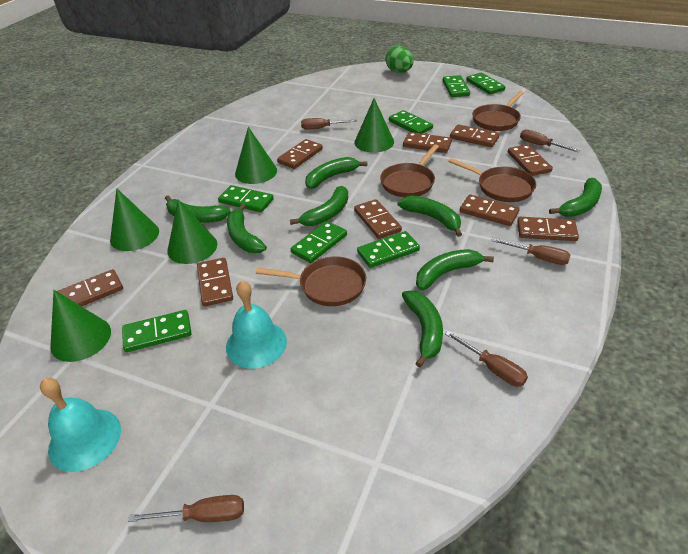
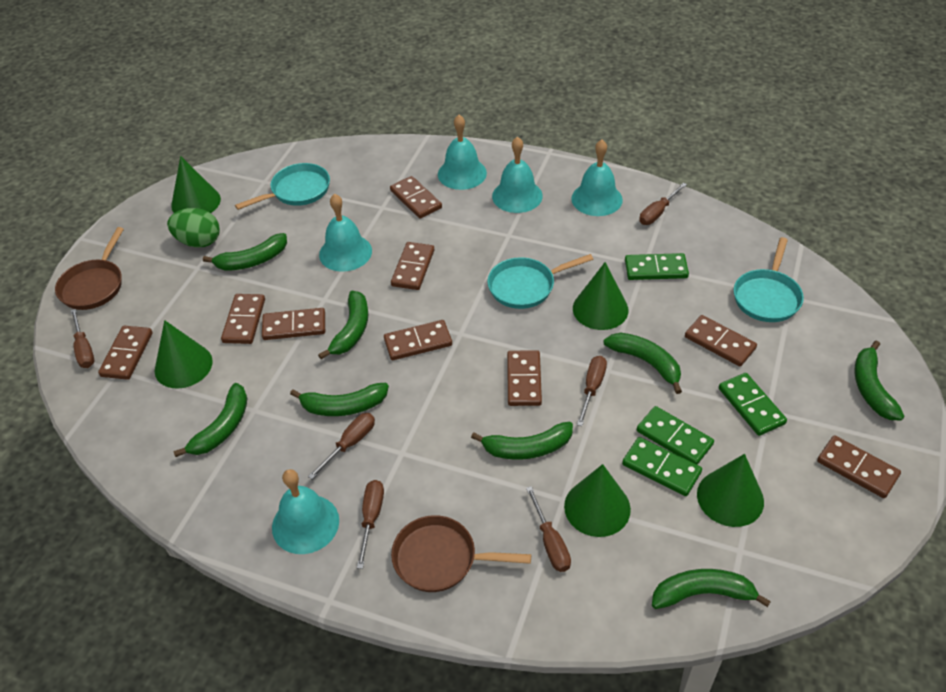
brown pan: 4 -> 2
brown screwdriver: 5 -> 6
green domino: 7 -> 4
turquoise bell: 2 -> 5
turquoise pan: 0 -> 3

